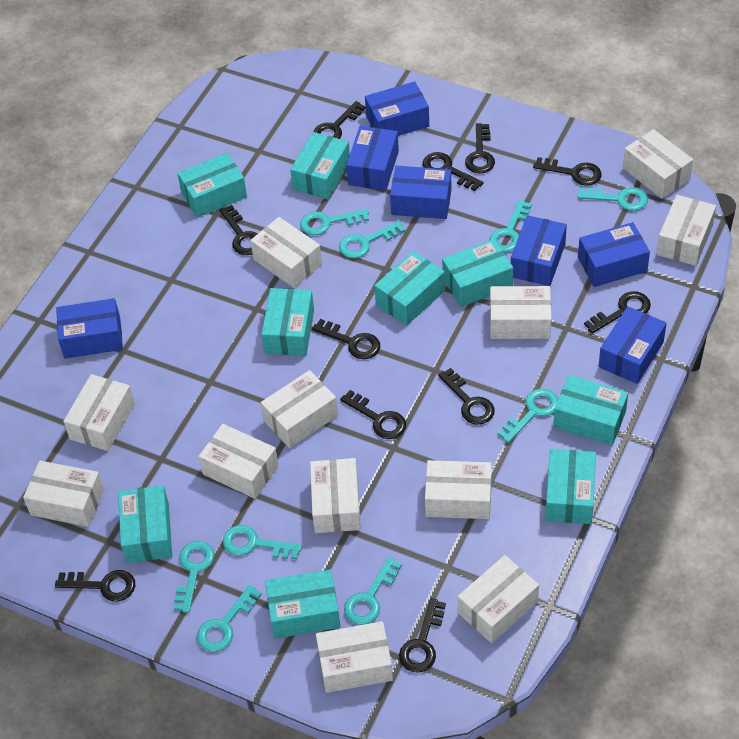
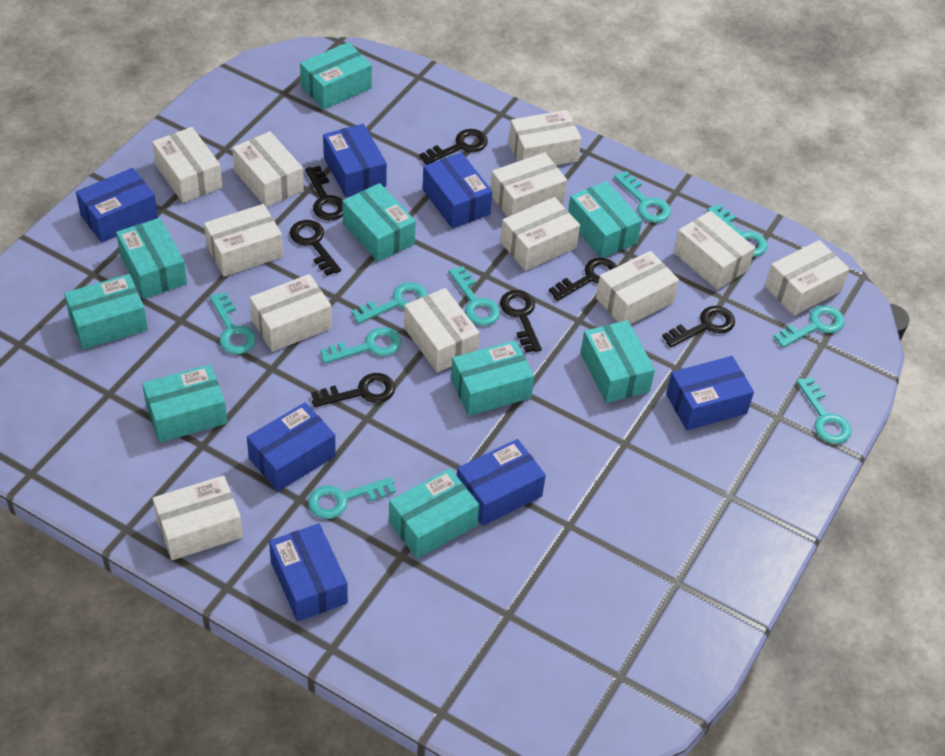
black key: 11 -> 7

